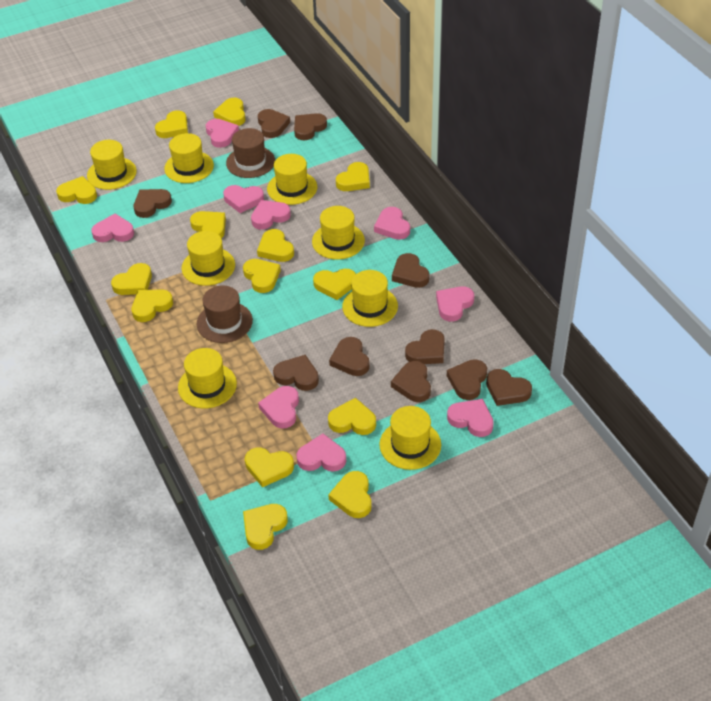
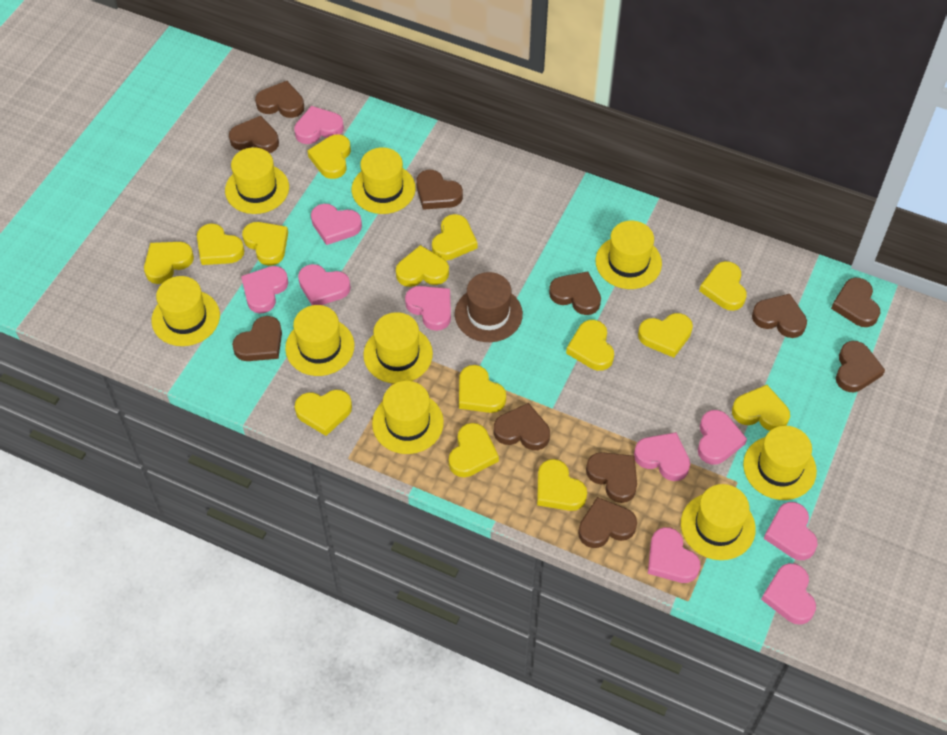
brown hat: 2 -> 1
brown heart: 10 -> 11
pink heart: 9 -> 10
yellow hat: 8 -> 9

